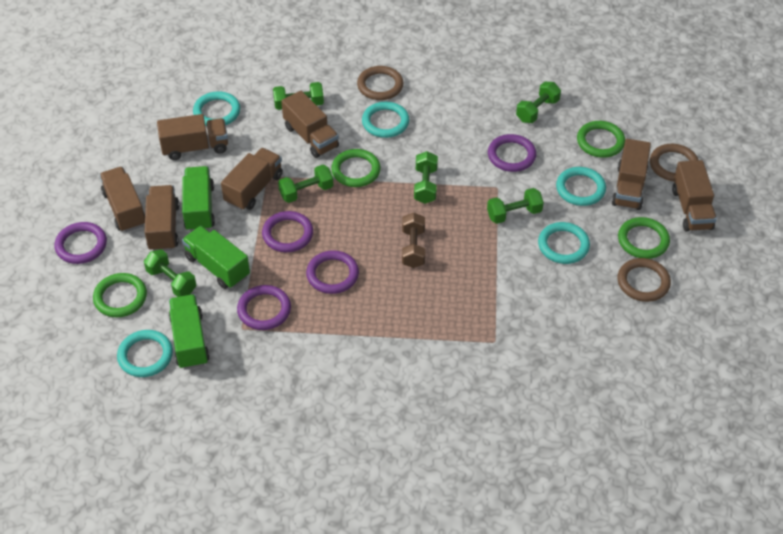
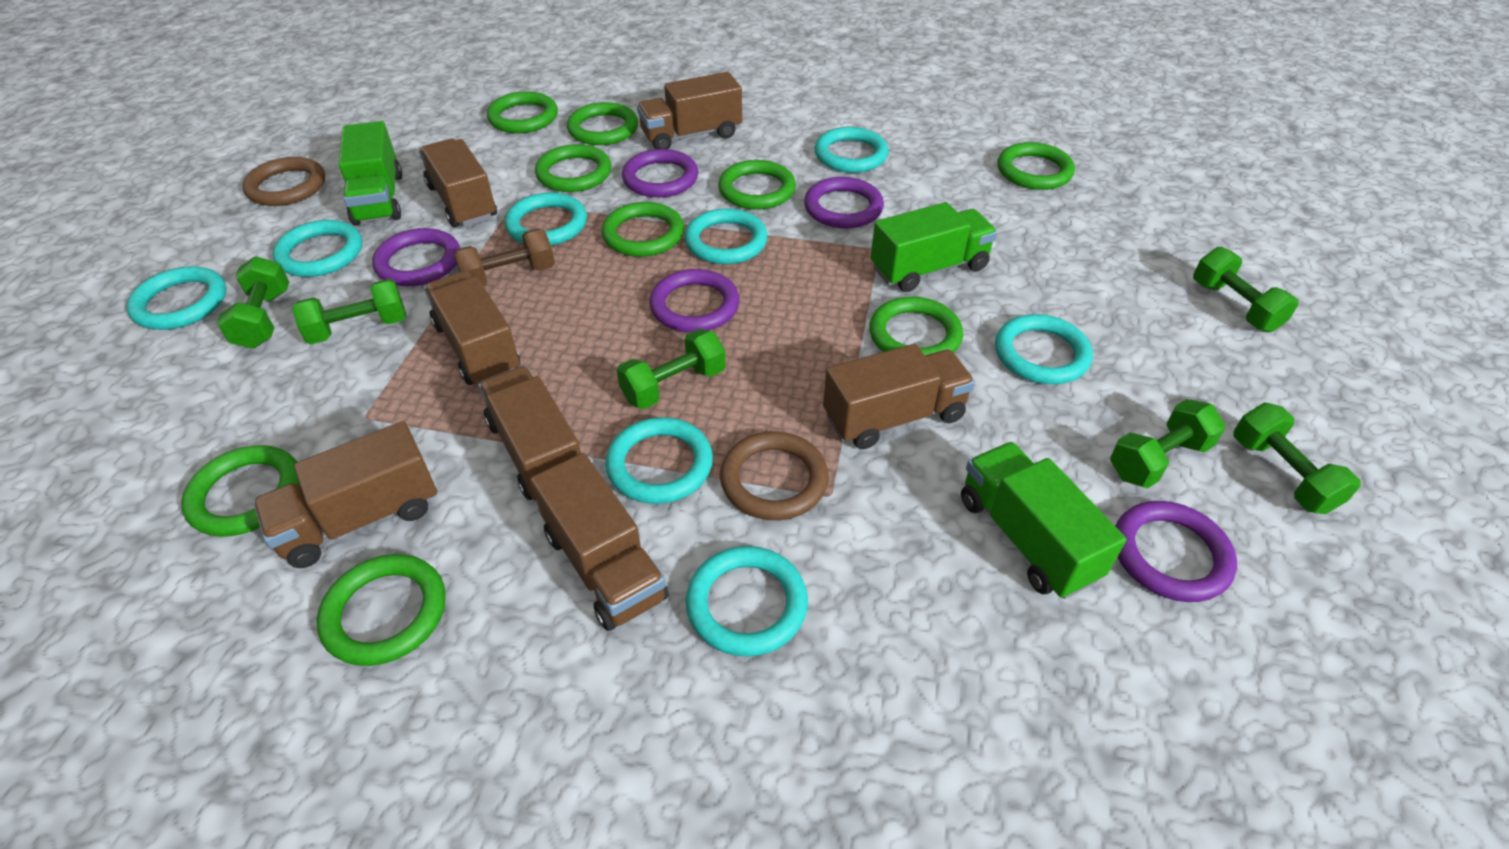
brown ring: 3 -> 2
green ring: 4 -> 9
turquoise ring: 5 -> 8

